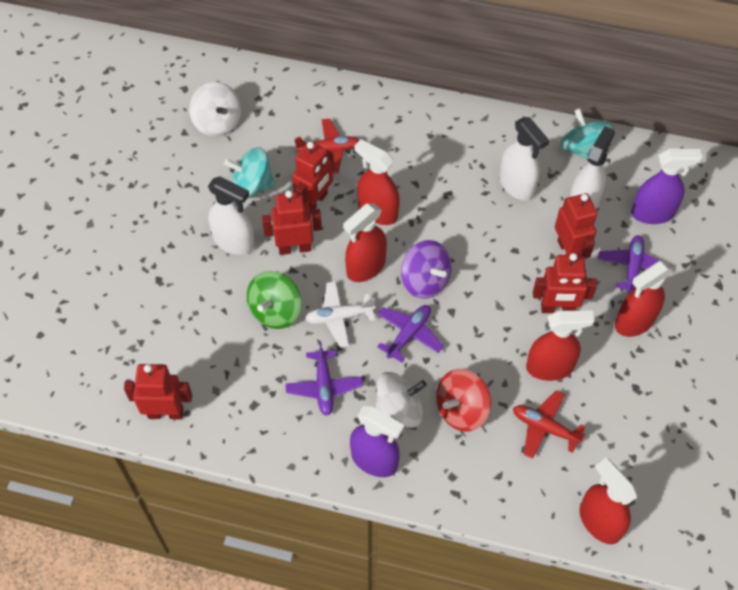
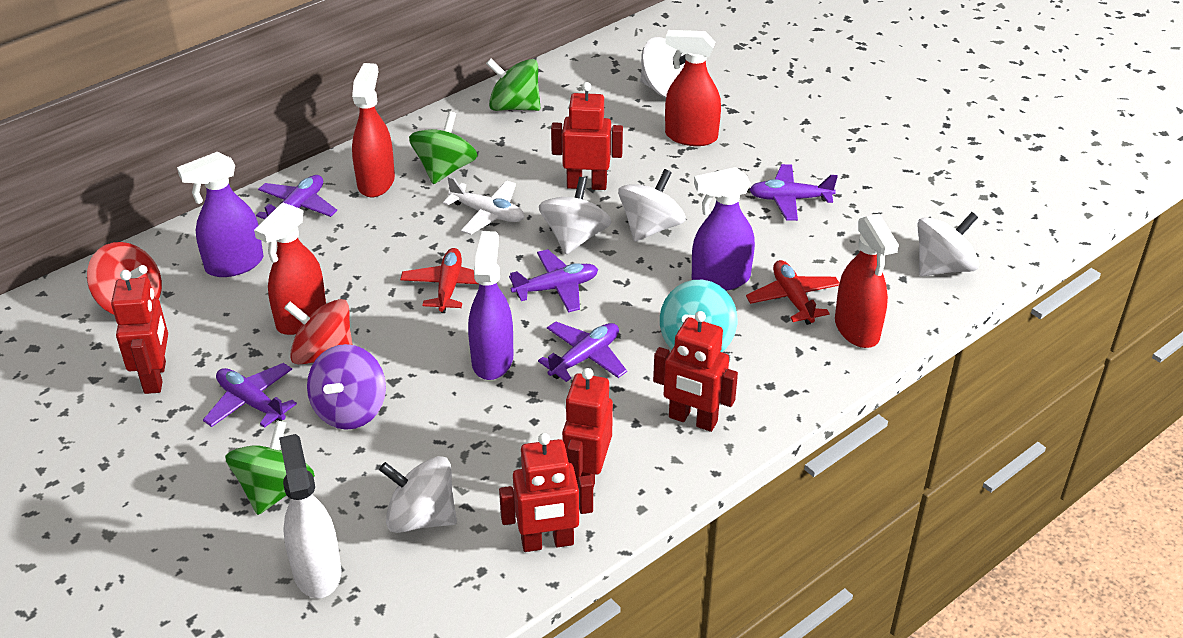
green spinning top: 1 -> 3
purple plane: 3 -> 5
purple spray bottle: 2 -> 3
red spinning top: 1 -> 2
red spray bottle: 5 -> 4
turquoise spinning top: 2 -> 1
white spinning top: 2 -> 5
white spray bottle: 3 -> 1

